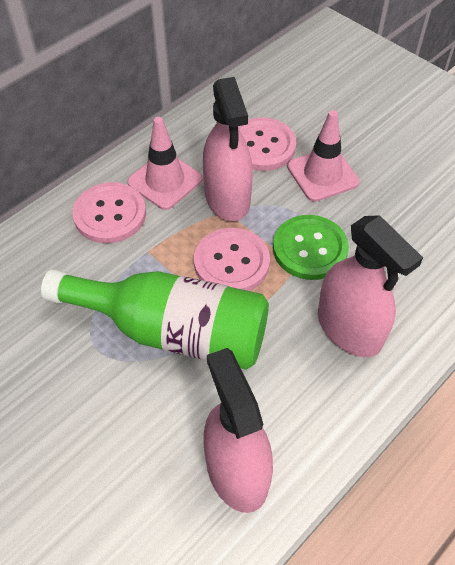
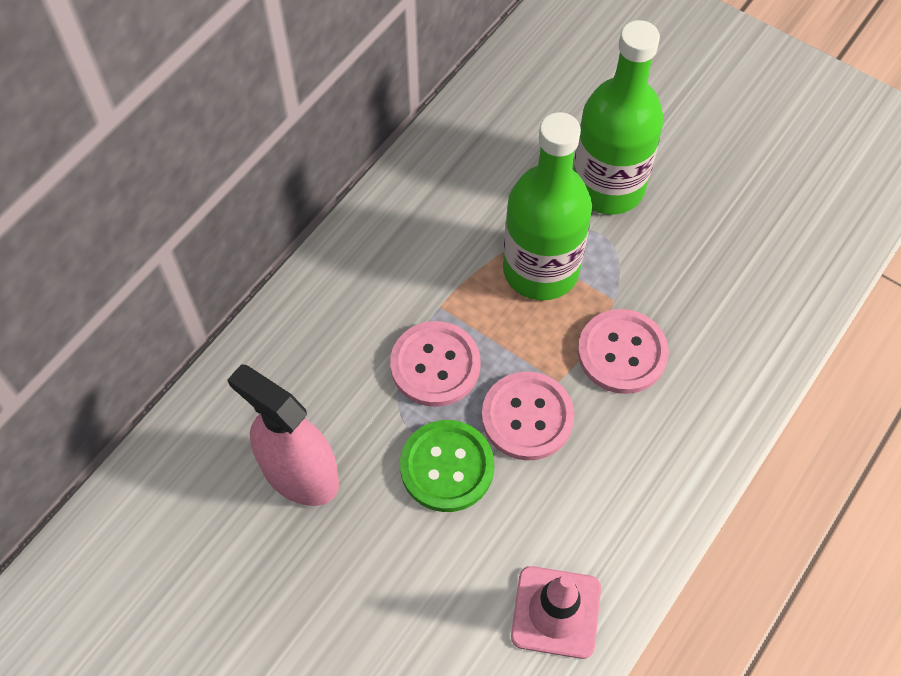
green bottle: 1 -> 2
pink spray bottle: 3 -> 1
pink traffic cone: 2 -> 1

